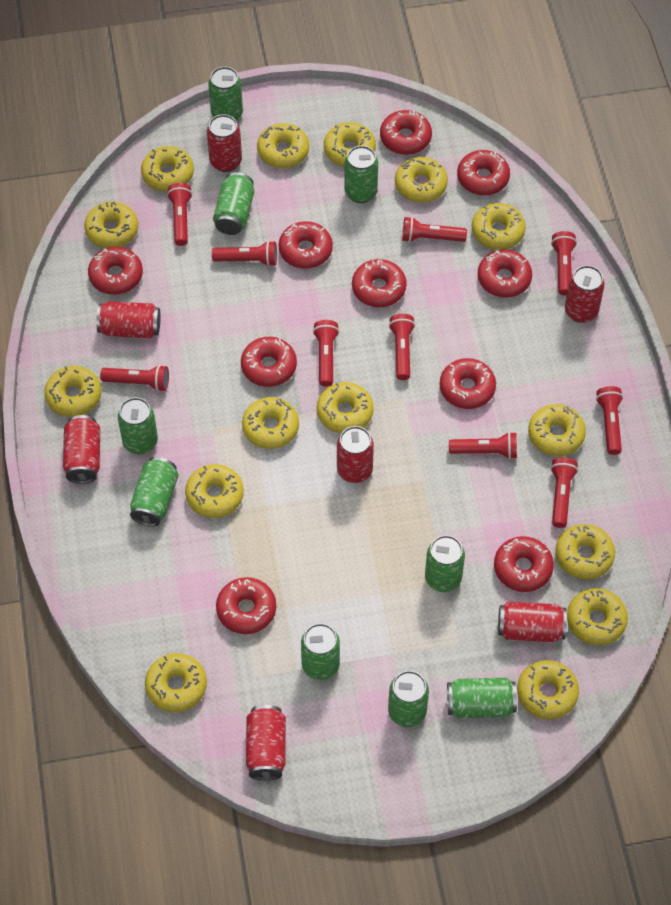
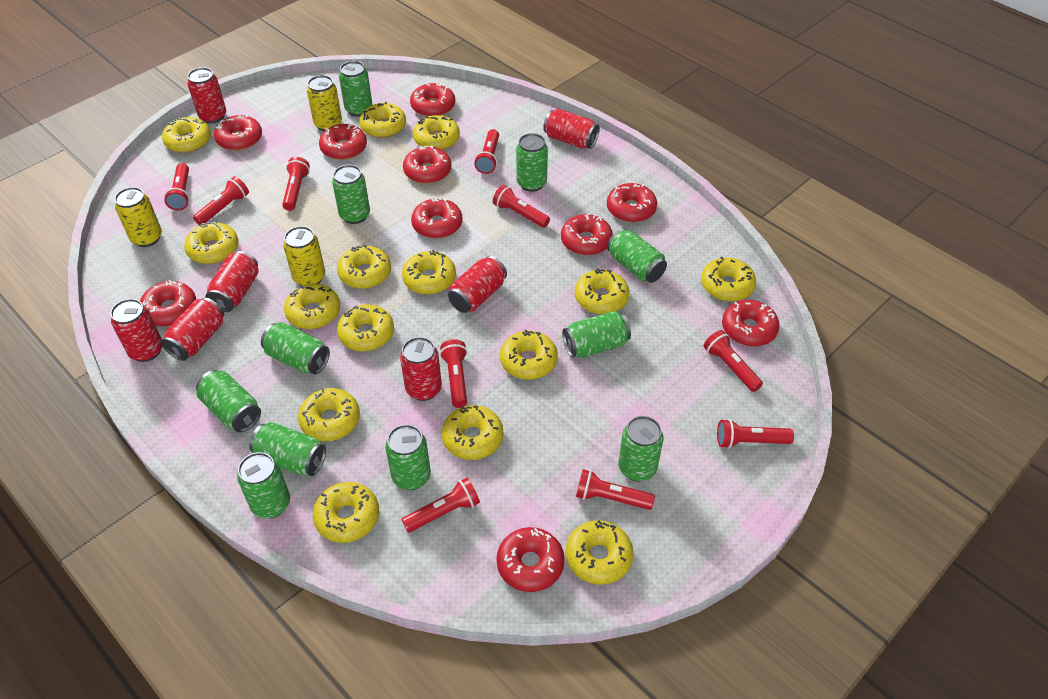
green can: 9 -> 11
yellow can: 0 -> 3

